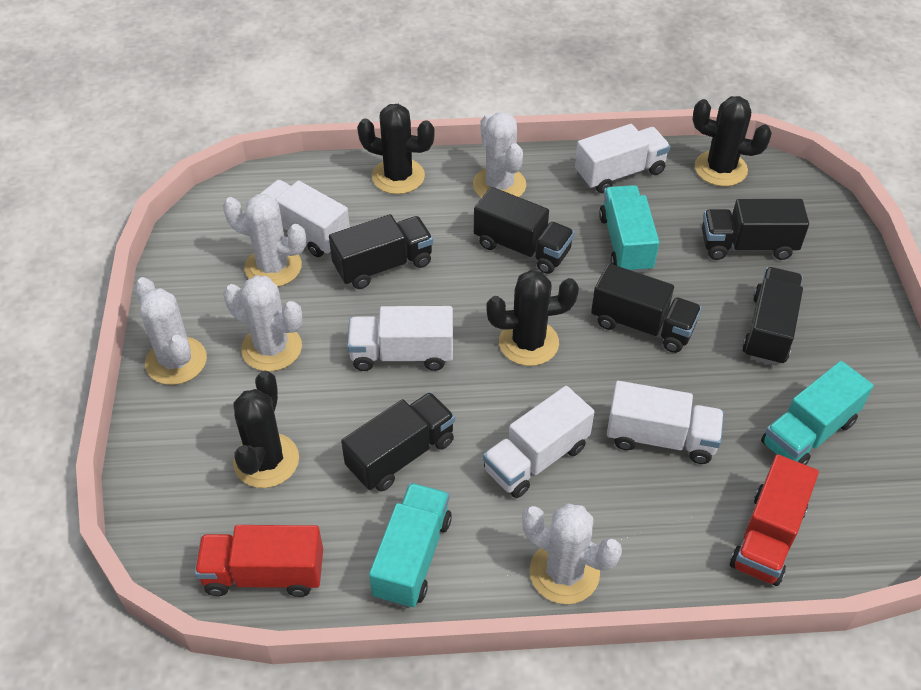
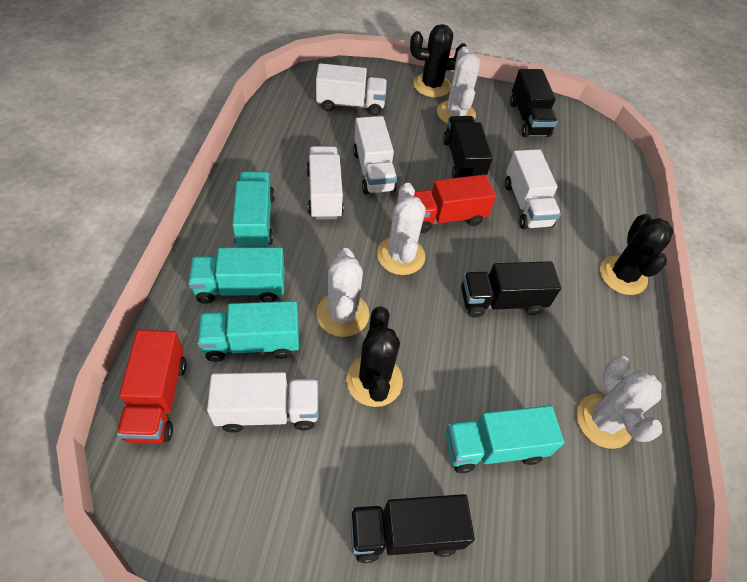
black cactus: 4 -> 3
black truck: 6 -> 4
turquoise truck: 3 -> 4
white cactus: 5 -> 4

